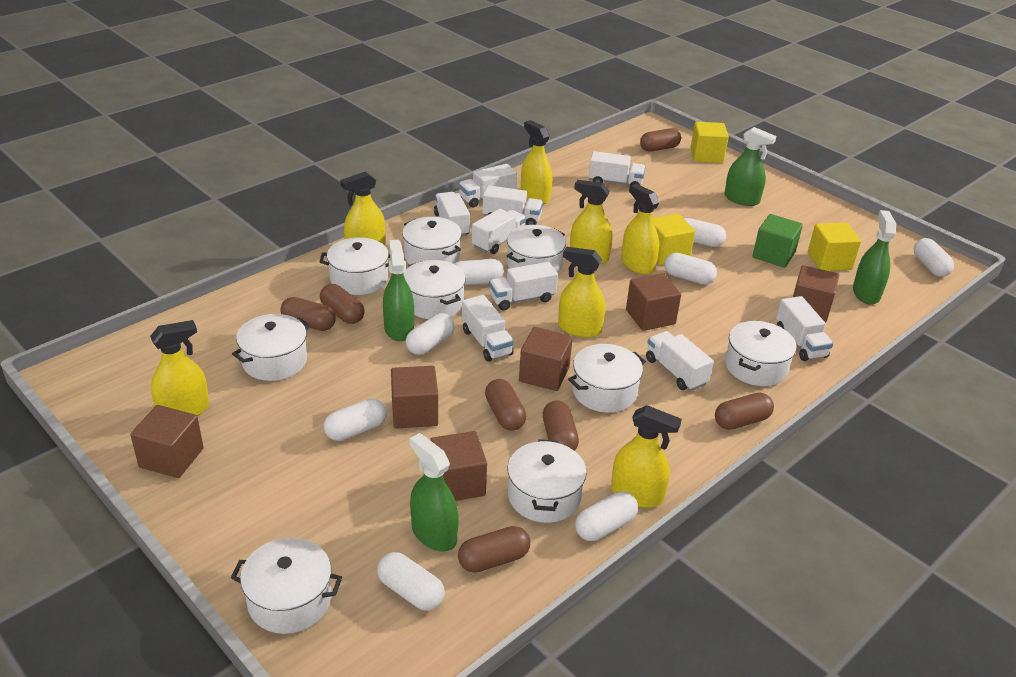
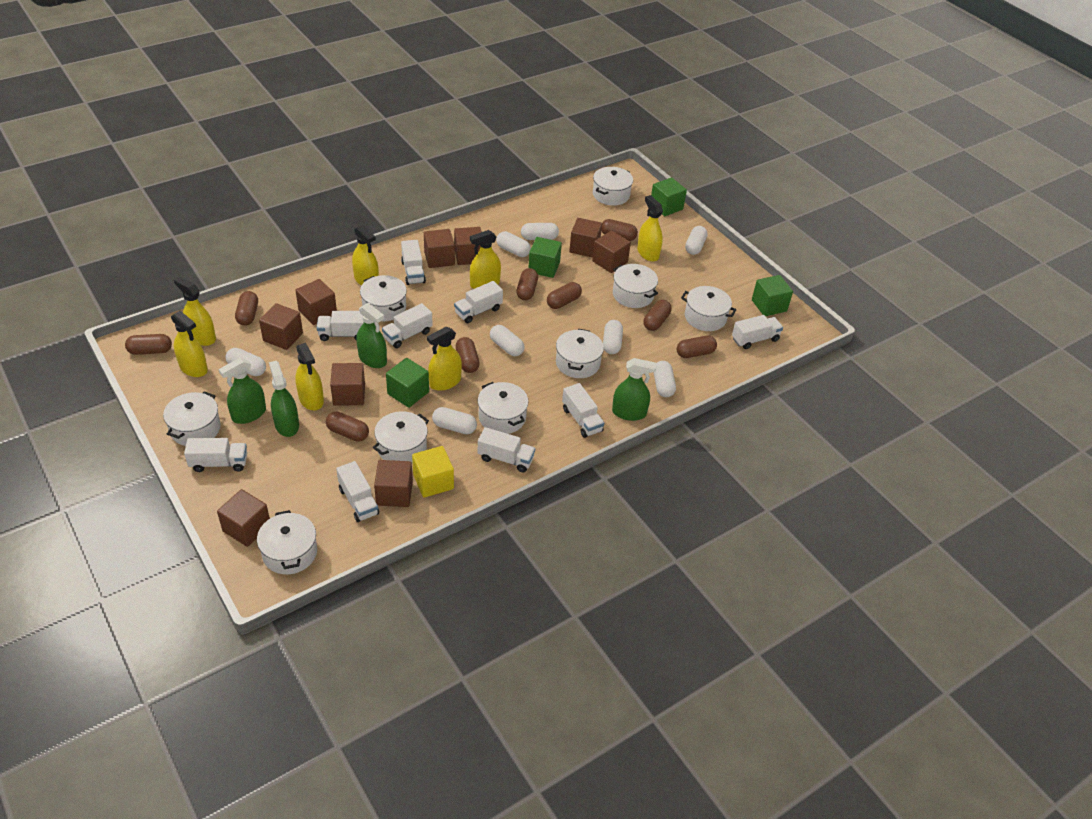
brown capsule: 7 -> 9
brown cube: 6 -> 9
green cube: 1 -> 4
yellow cube: 3 -> 1

